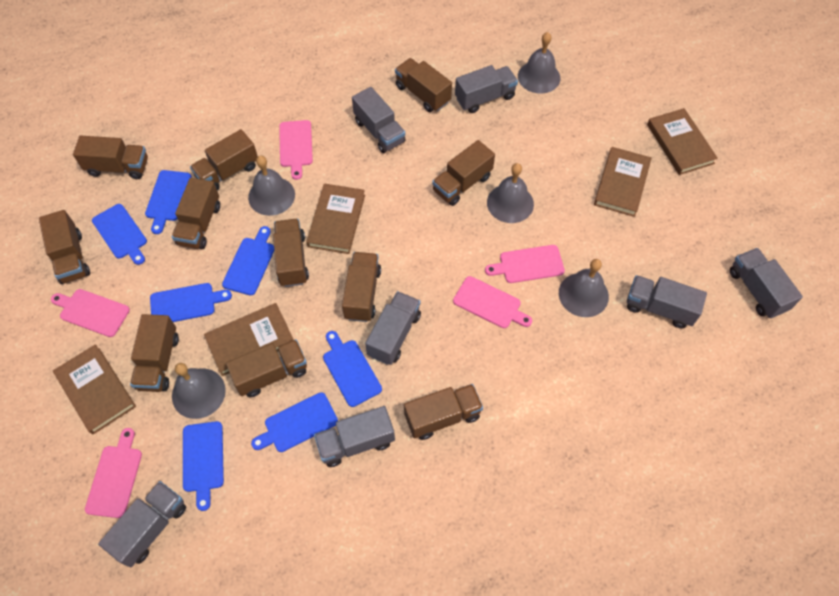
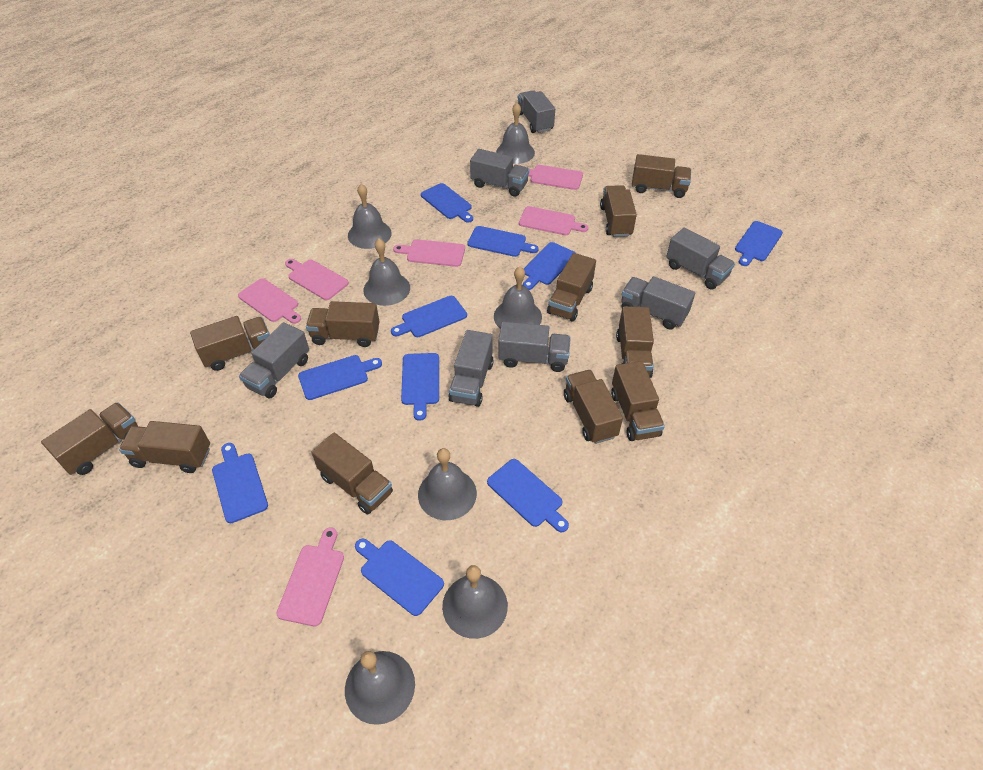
blue cutting board: 7 -> 10
brown book: 5 -> 0
grey bell: 5 -> 7
pink cutting board: 5 -> 6

